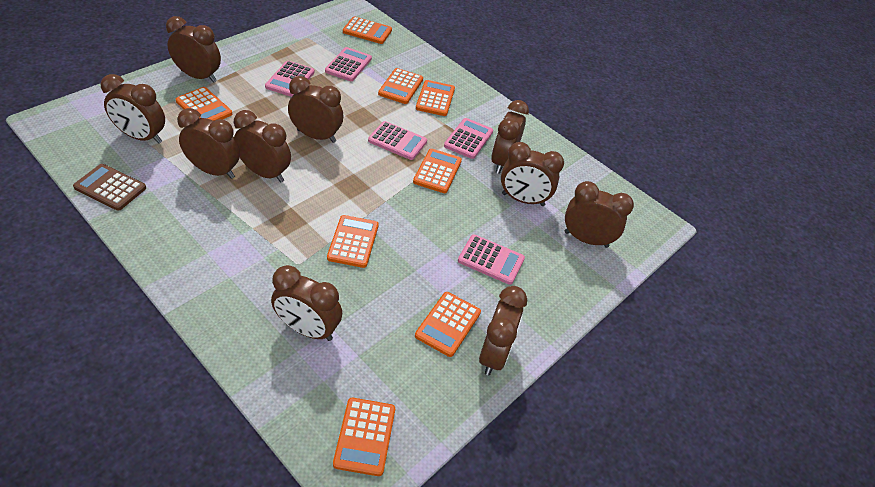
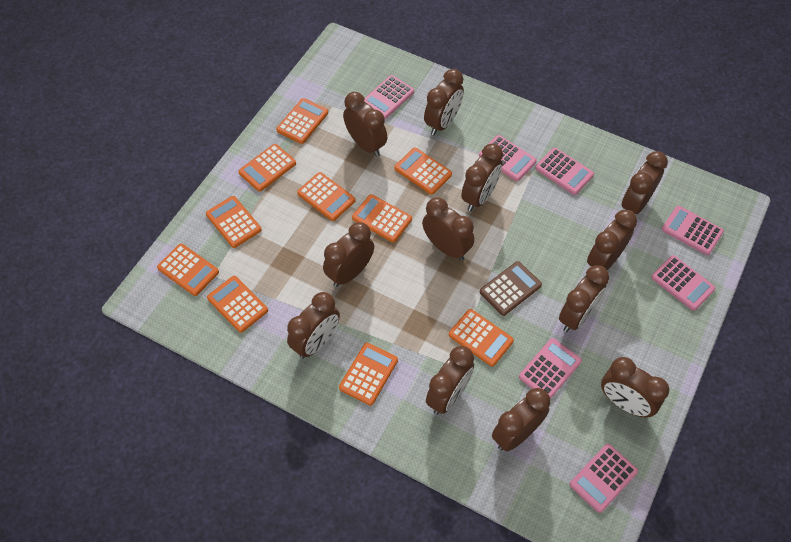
brown clock: 10 -> 12
orange calculator: 8 -> 10
pink calculator: 5 -> 7

